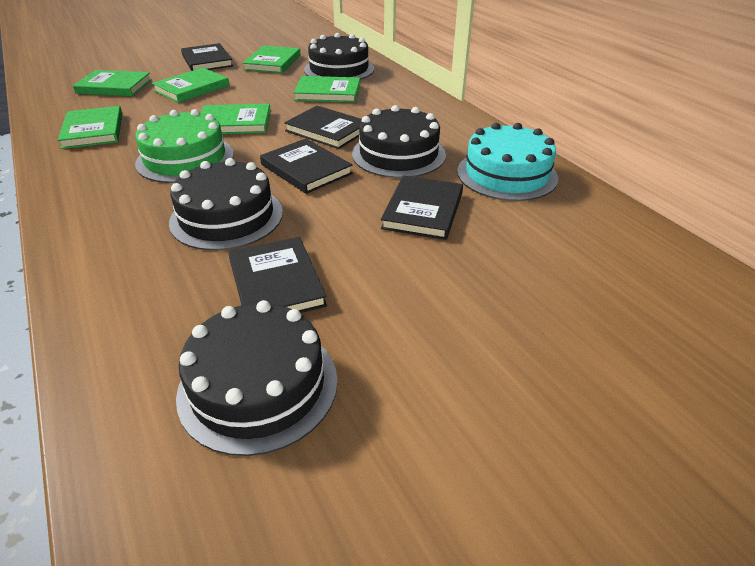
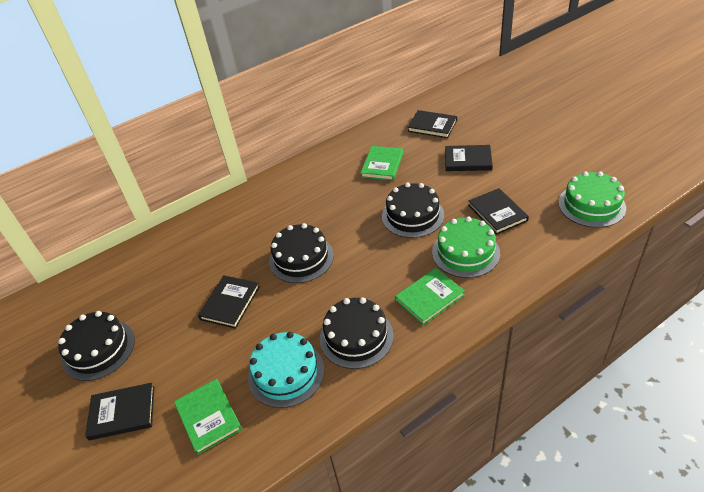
green book: 6 -> 3
green cake: 1 -> 2

